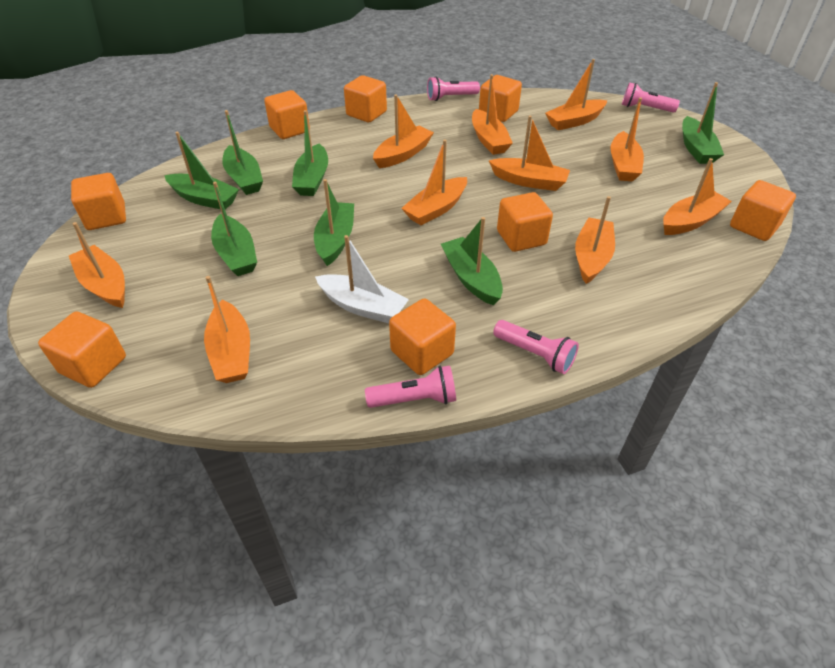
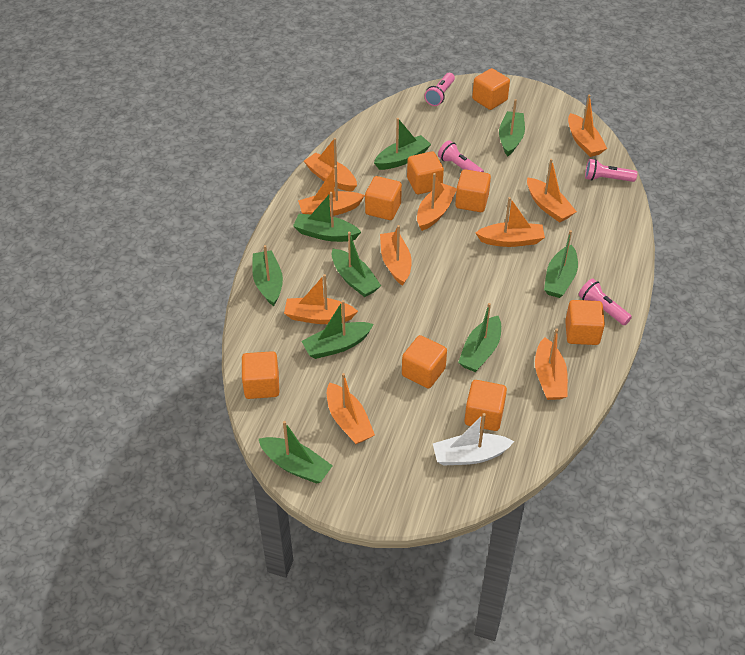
green boat: 7 -> 9

